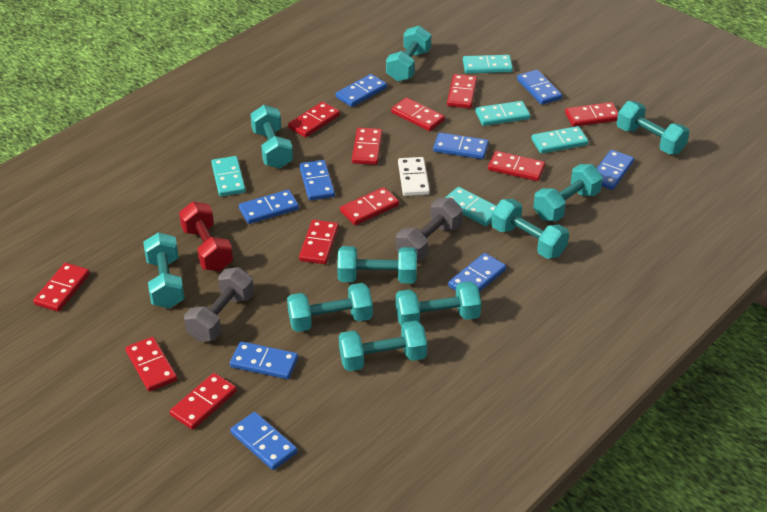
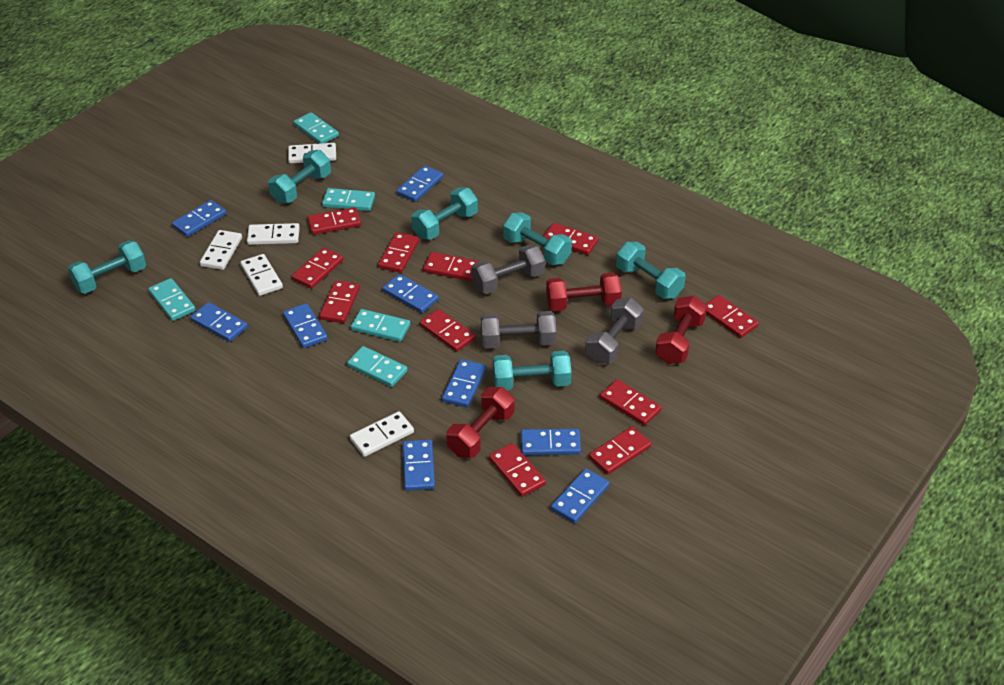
grey dumbbell: 2 -> 3
red dumbbell: 1 -> 3
turquoise dumbbell: 10 -> 6
white domino: 1 -> 5

